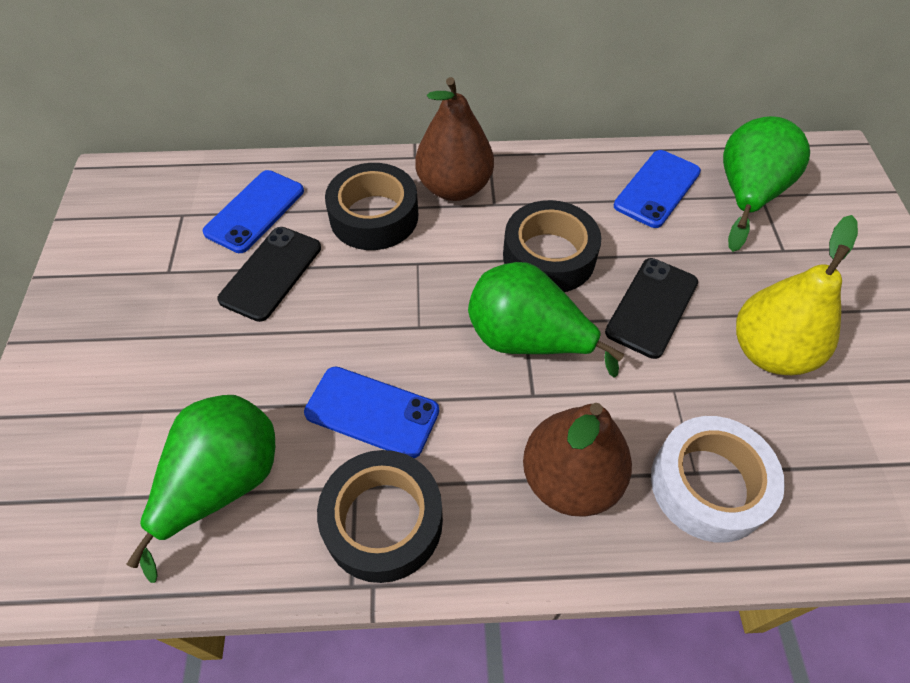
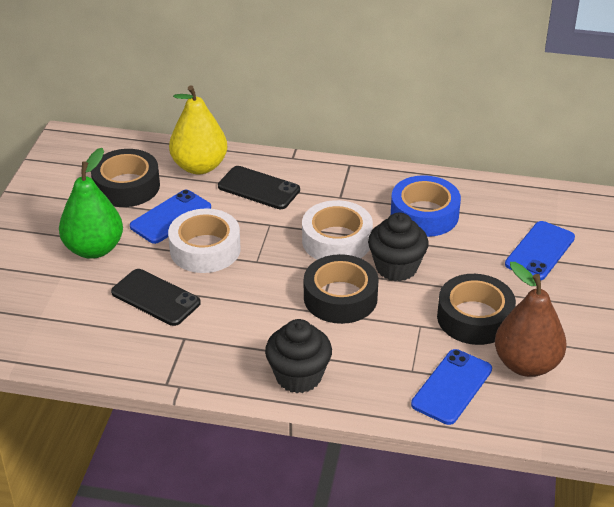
black cupcake: 0 -> 2
blue tape: 0 -> 1
brown pear: 2 -> 1
green pear: 3 -> 1
white tape: 1 -> 2

